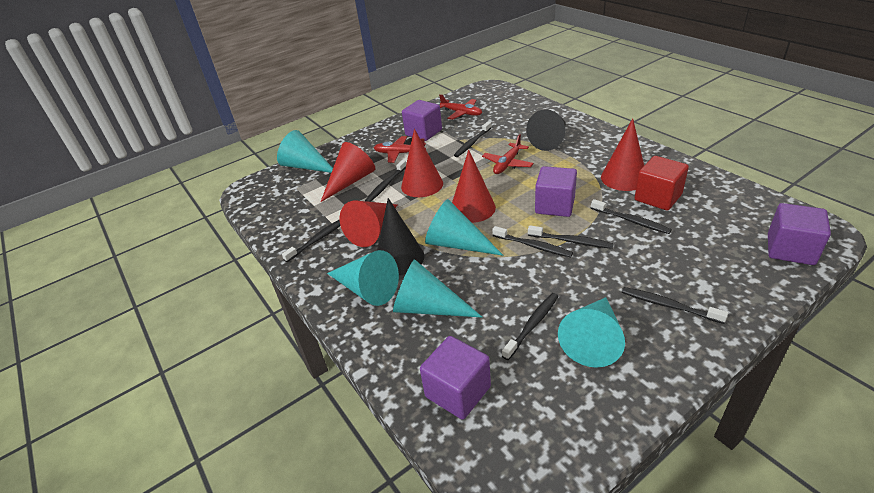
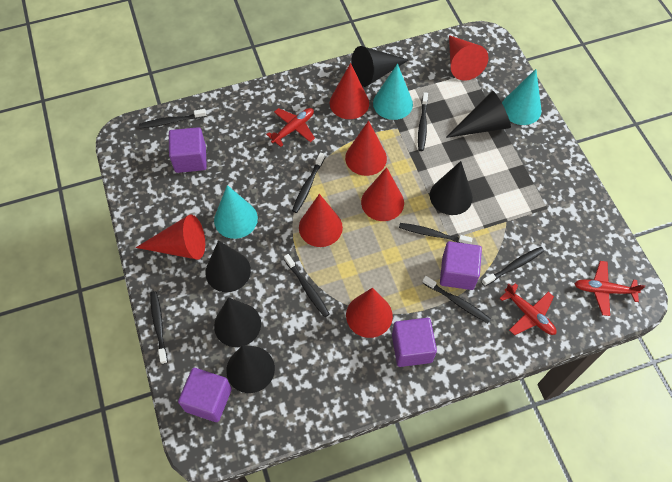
black cone: 2 -> 6
red cone: 5 -> 7
red cube: 1 -> 0
turquoise cone: 5 -> 3

